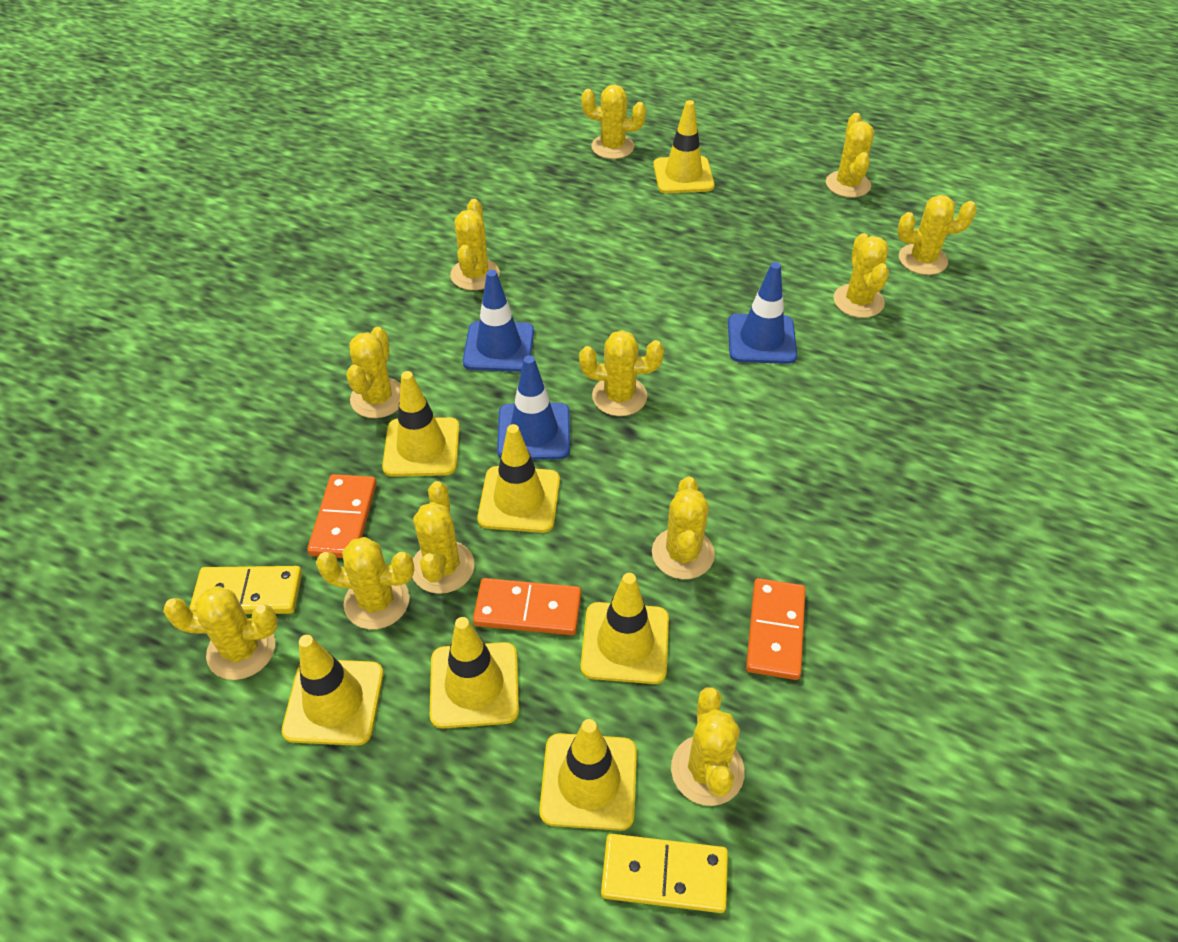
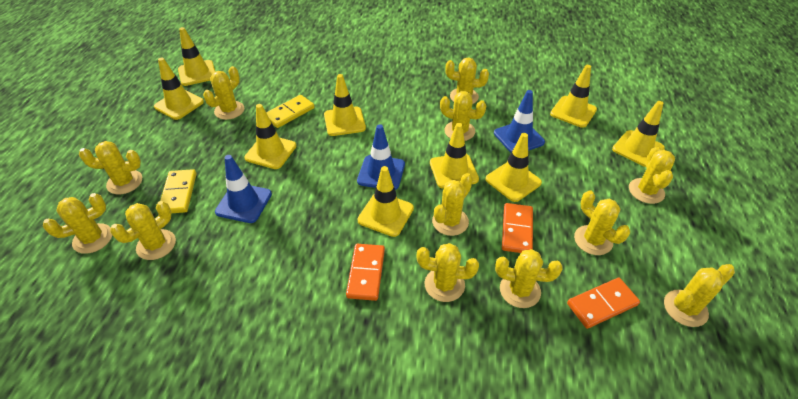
yellow traffic cone: 7 -> 9

